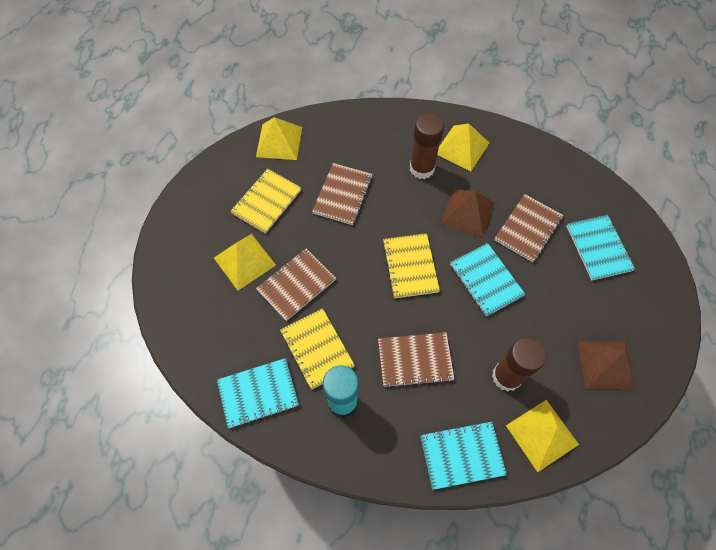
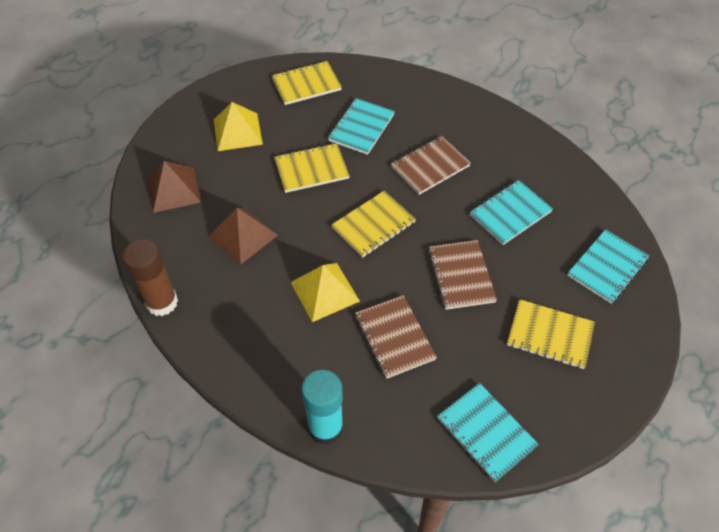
brown glue stick: 2 -> 1
brown notebook: 4 -> 3
yellow notebook: 3 -> 4
yellow pyramid: 4 -> 2

